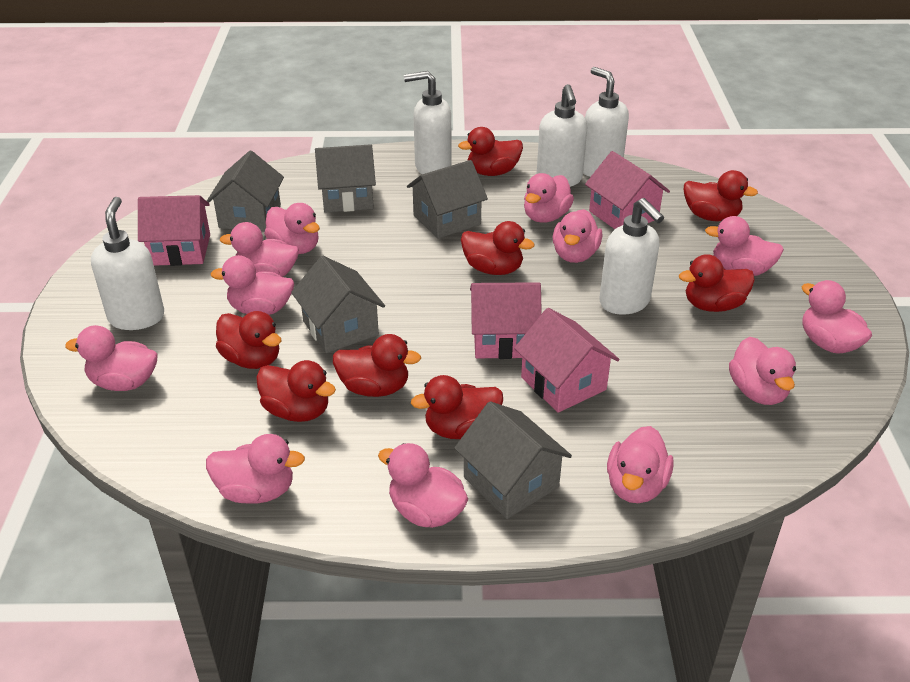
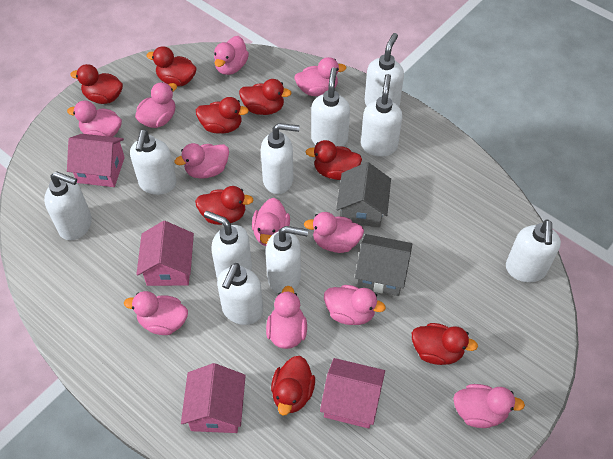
grey house: 5 -> 2
pink duck: 12 -> 11
white soap dispenser: 5 -> 10

